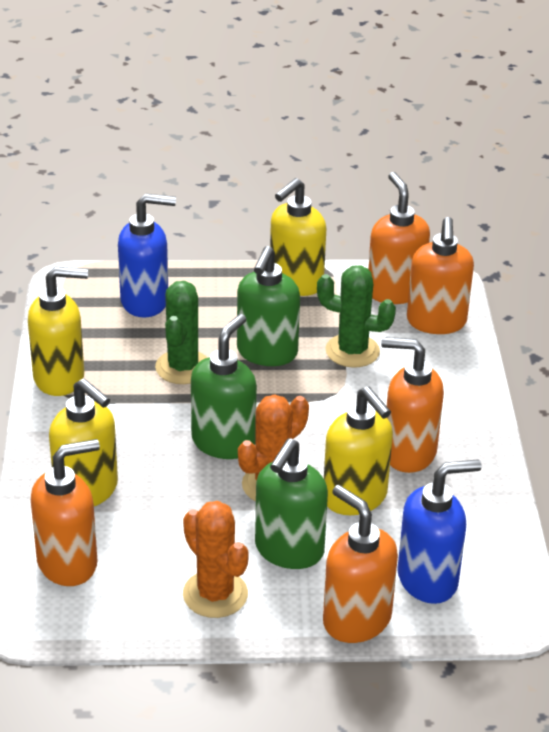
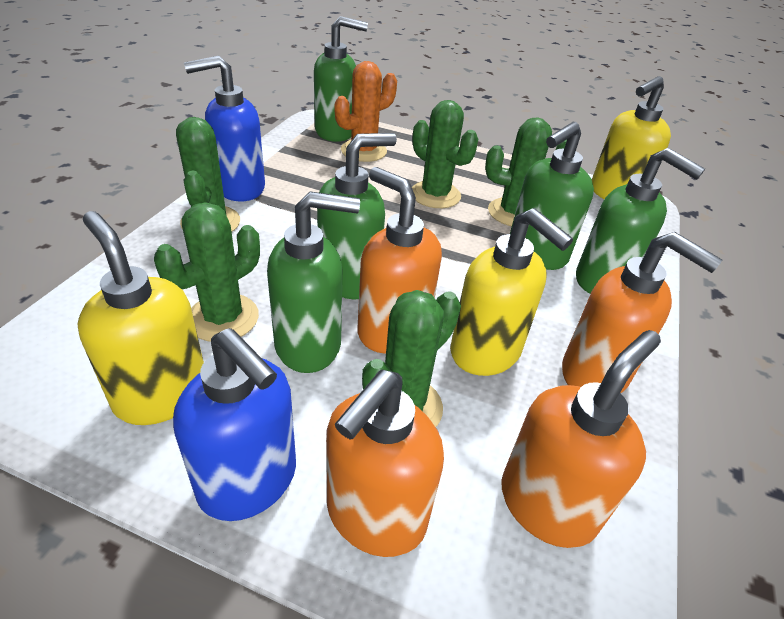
green cactus: 2 -> 5
green soap dispenser: 3 -> 5
orange cactus: 2 -> 1
orange soap dispenser: 5 -> 4
yellow soap dispenser: 4 -> 3

